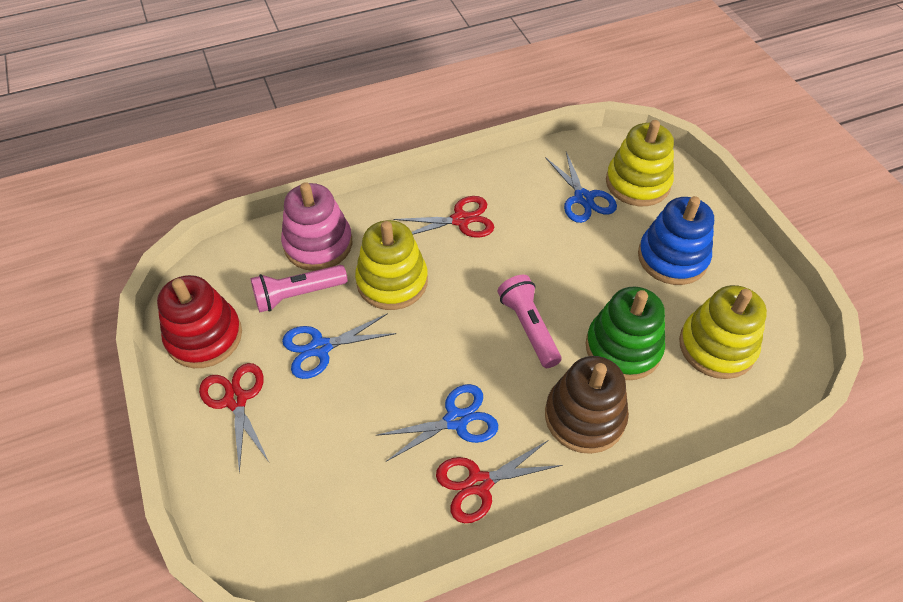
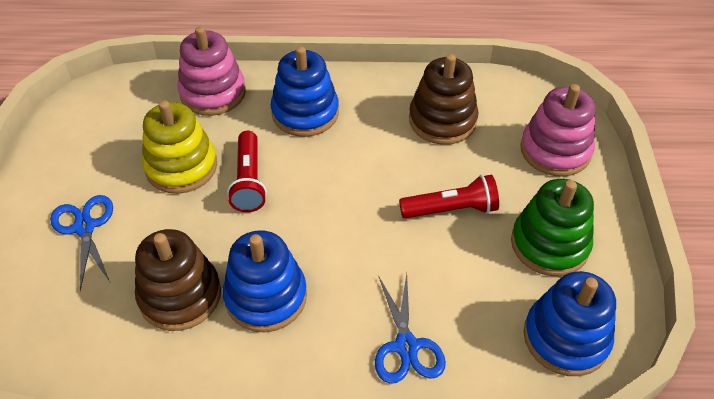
blue scissors: 3 -> 2
blue stacking toy: 1 -> 3
brown stacking toy: 1 -> 2
pink flashlight: 2 -> 0
pink stacking toy: 1 -> 2
red flashlight: 0 -> 2
red scissors: 3 -> 0
red stacking toy: 1 -> 0
yellow stacking toy: 3 -> 1

